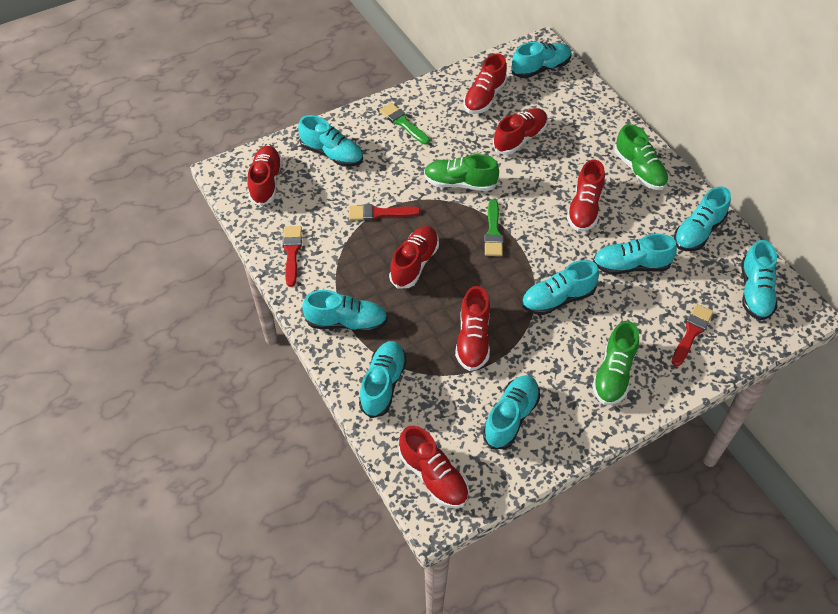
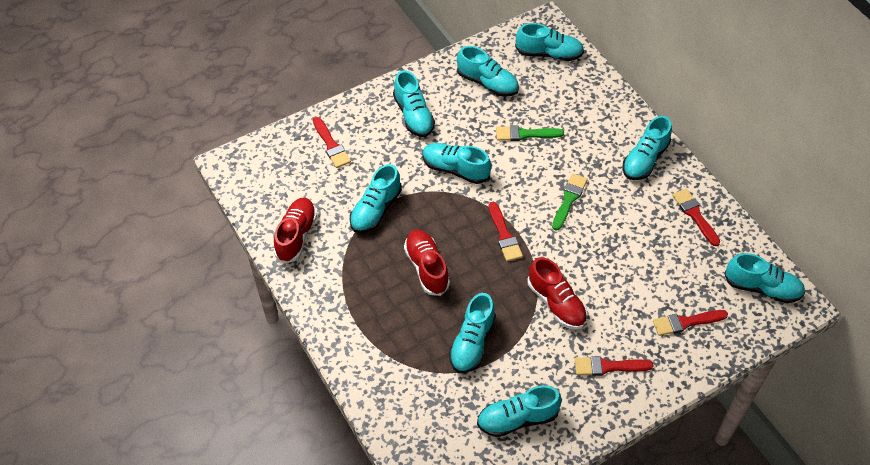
green shoe: 3 -> 0
red brush: 3 -> 5
red shoe: 7 -> 3

